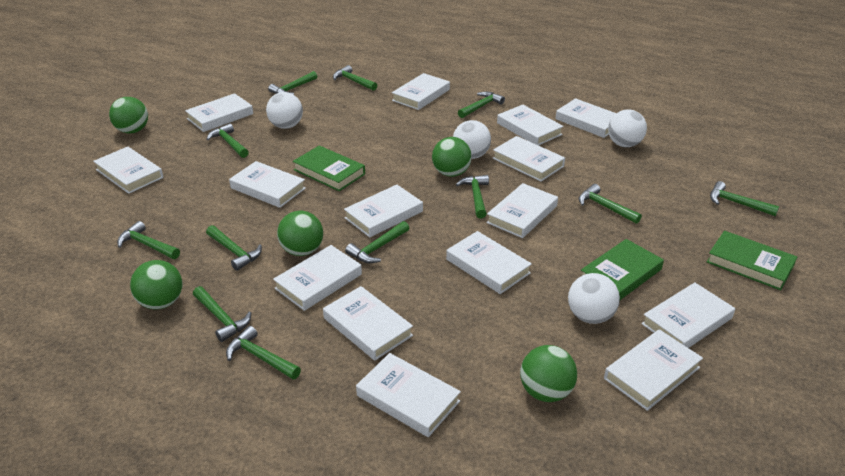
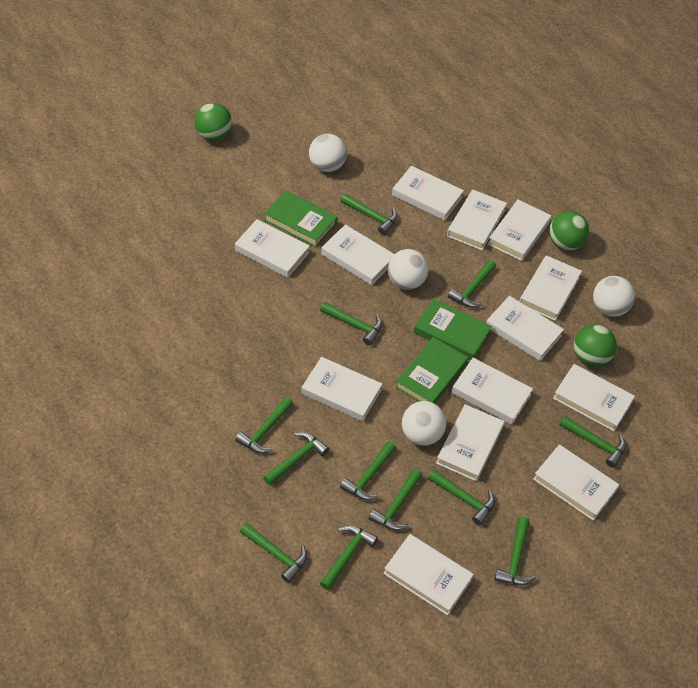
green ball: 5 -> 3
white book: 15 -> 13

